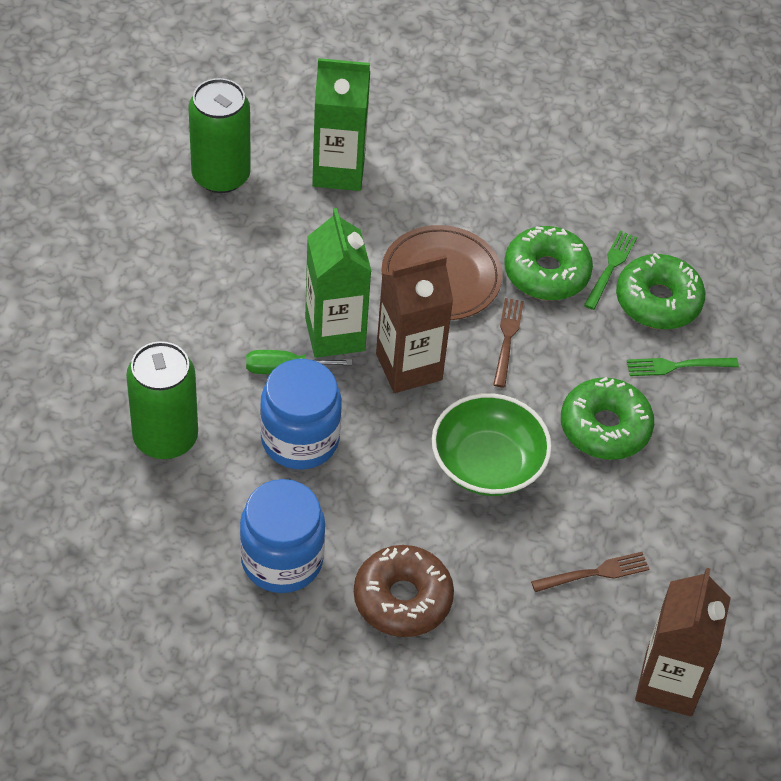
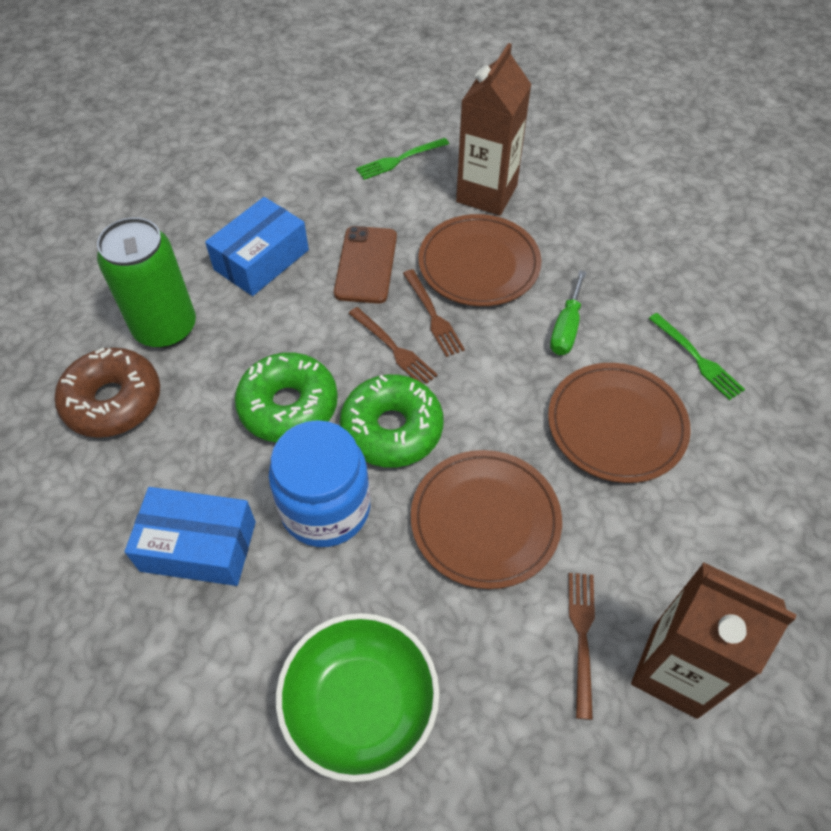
blue box: 0 -> 2
blue jar: 2 -> 1
brown fork: 2 -> 3
brown phone: 0 -> 1
brown plate: 1 -> 3
green can: 2 -> 1
green carton: 2 -> 0
green donut: 3 -> 2

